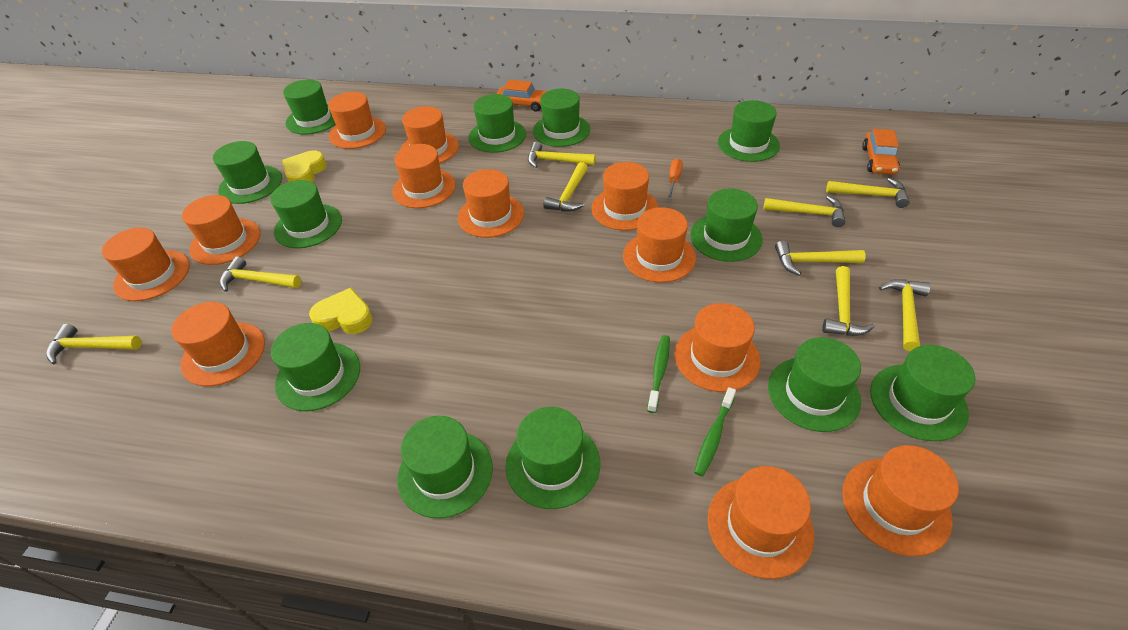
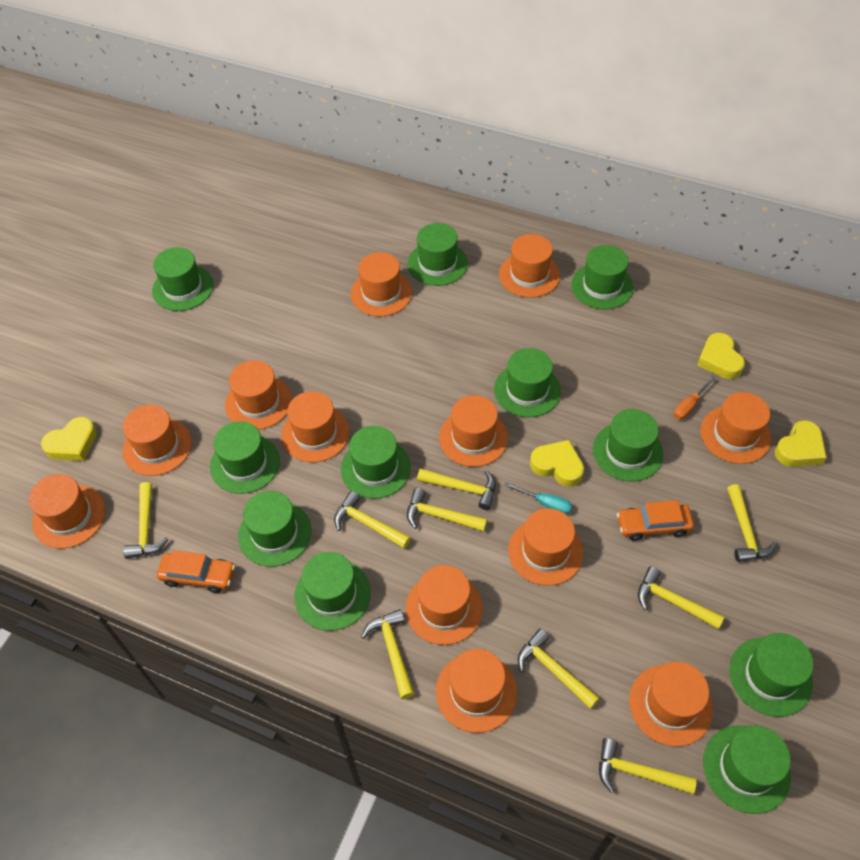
green hat: 12 -> 11
green toothbrush: 2 -> 0
turquoise screwdriver: 0 -> 1
yellow heart: 2 -> 4

